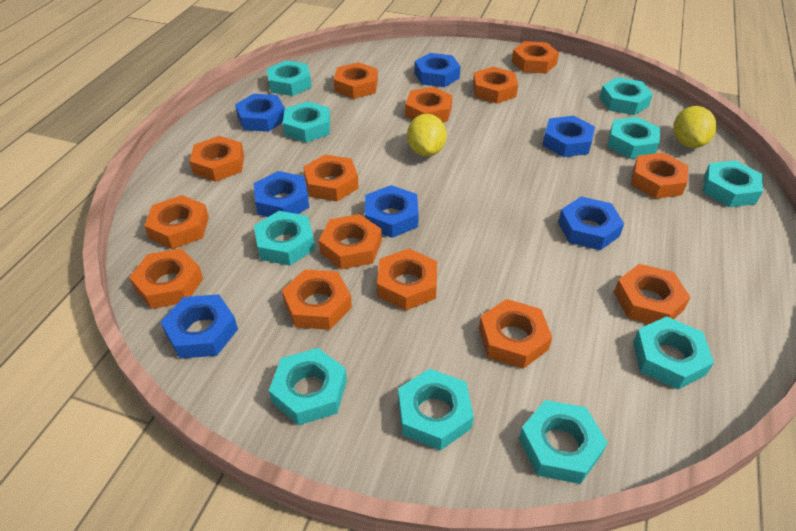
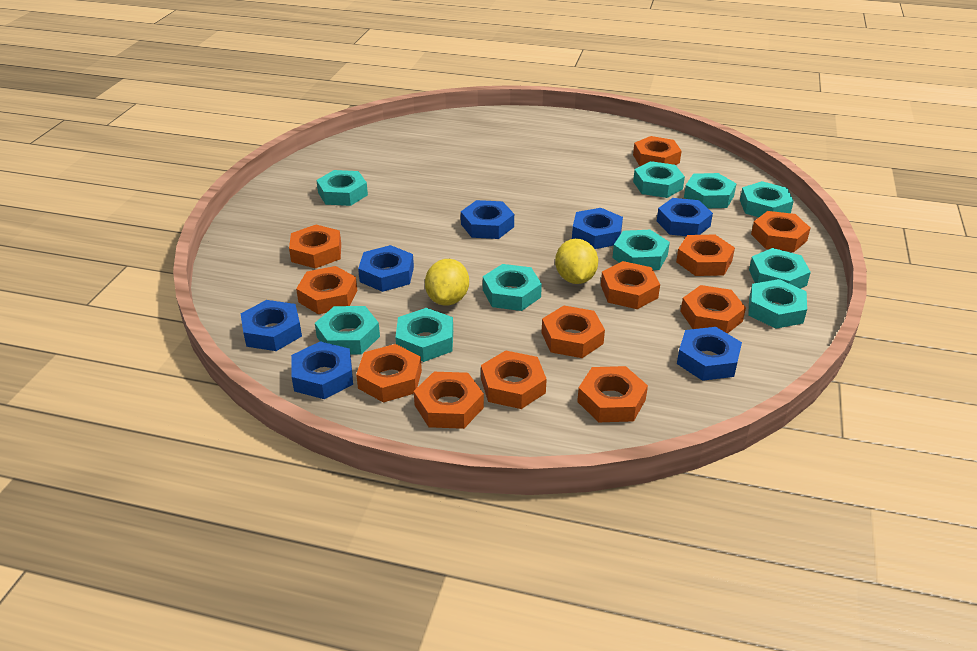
orange nut: 14 -> 12

